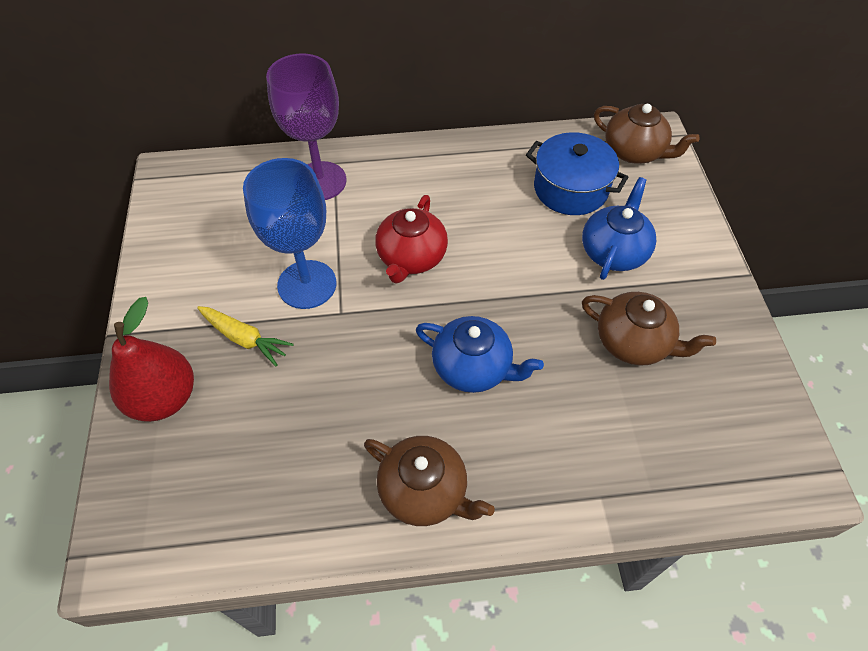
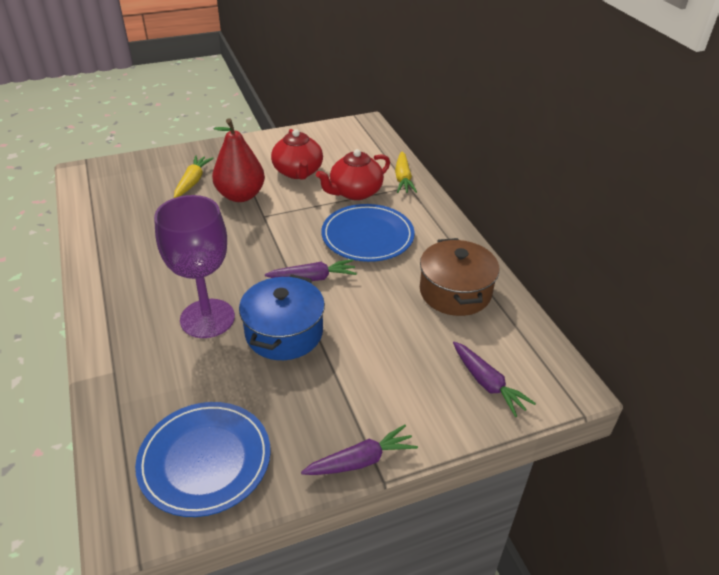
blue goblet: 1 -> 0
blue plate: 0 -> 2
blue teapot: 2 -> 0
brown pot: 0 -> 1
brown teapot: 3 -> 0
purple carrot: 0 -> 3
red teapot: 1 -> 2
yellow carrot: 1 -> 2

